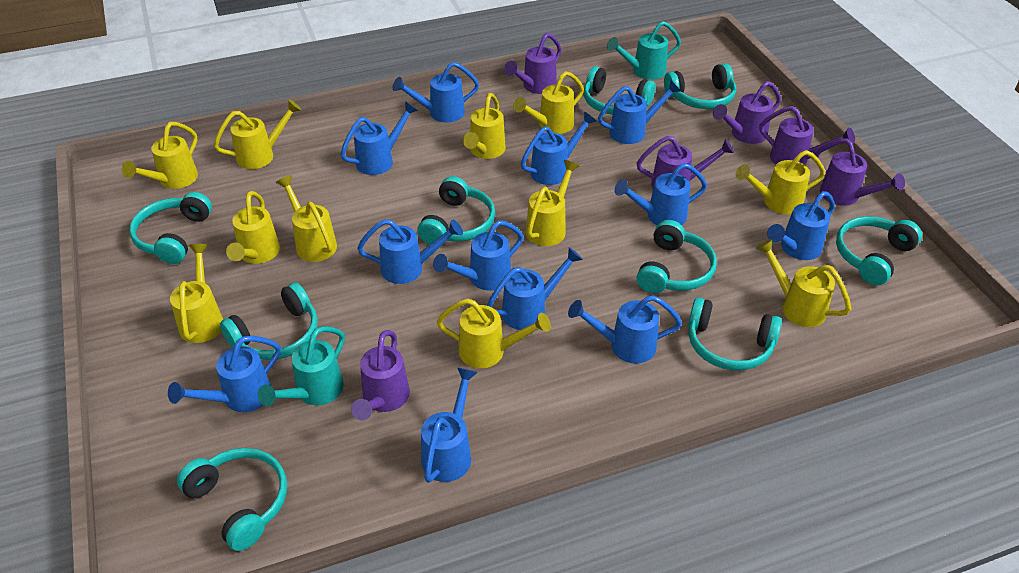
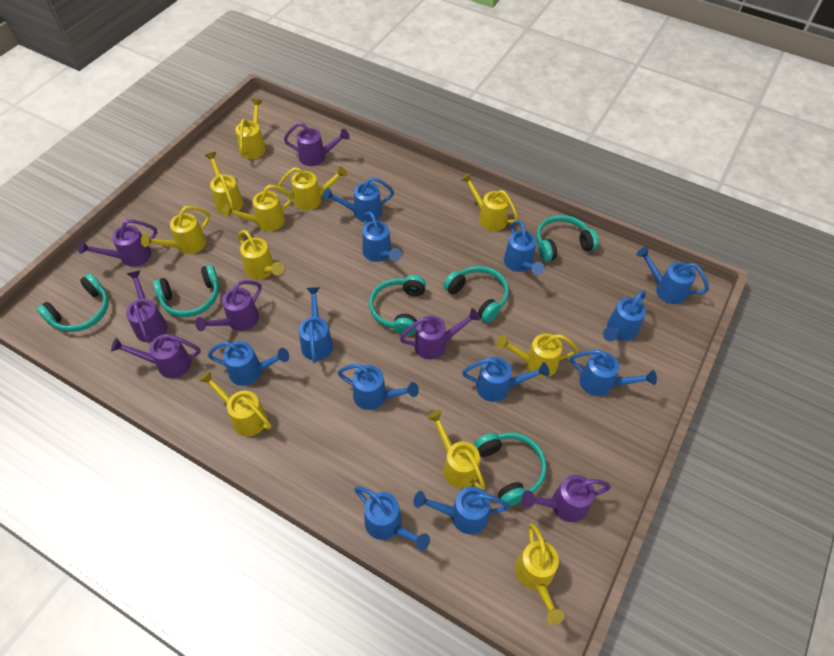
purple watering can: 6 -> 7
turquoise headphones: 9 -> 6
turquoise watering can: 2 -> 0

